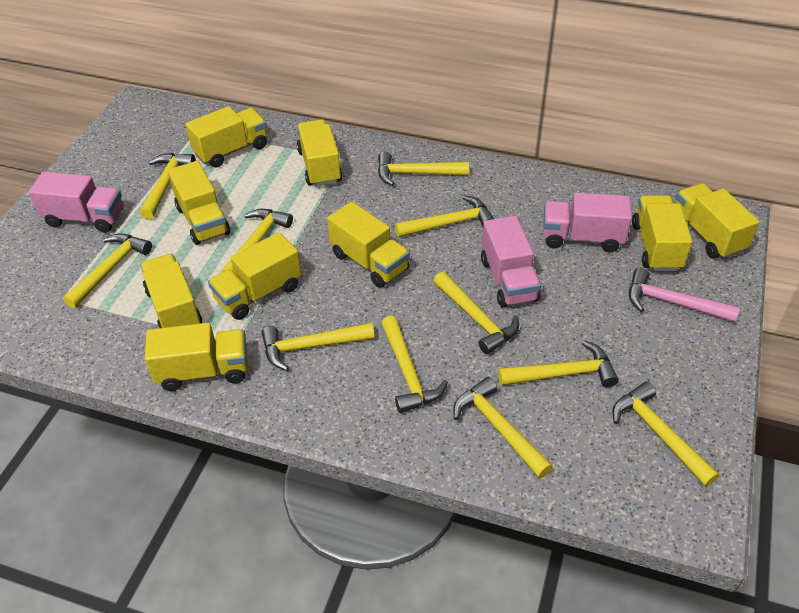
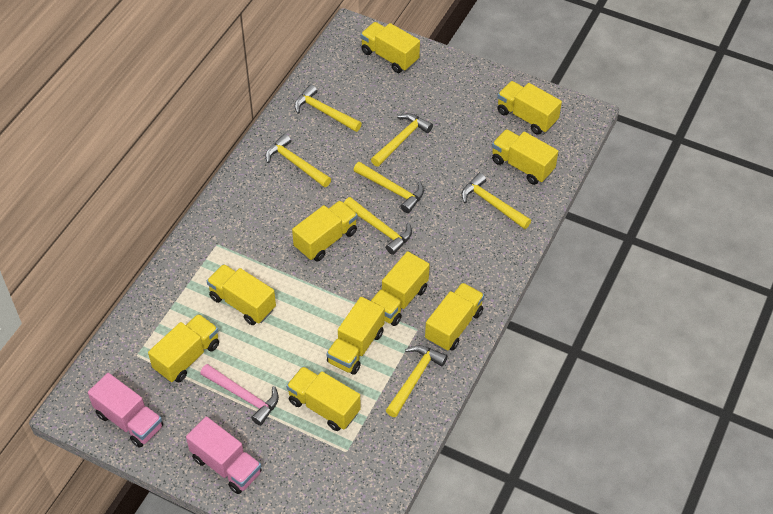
pink truck: 3 -> 2
yellow hammer: 11 -> 7
yellow truck: 9 -> 10

